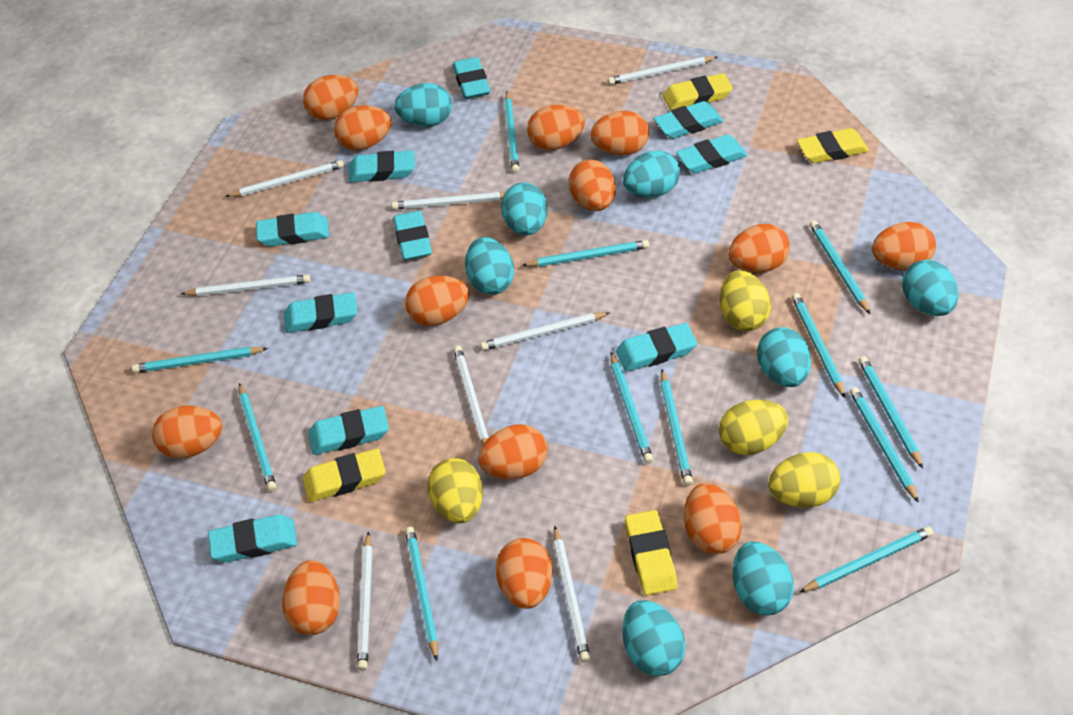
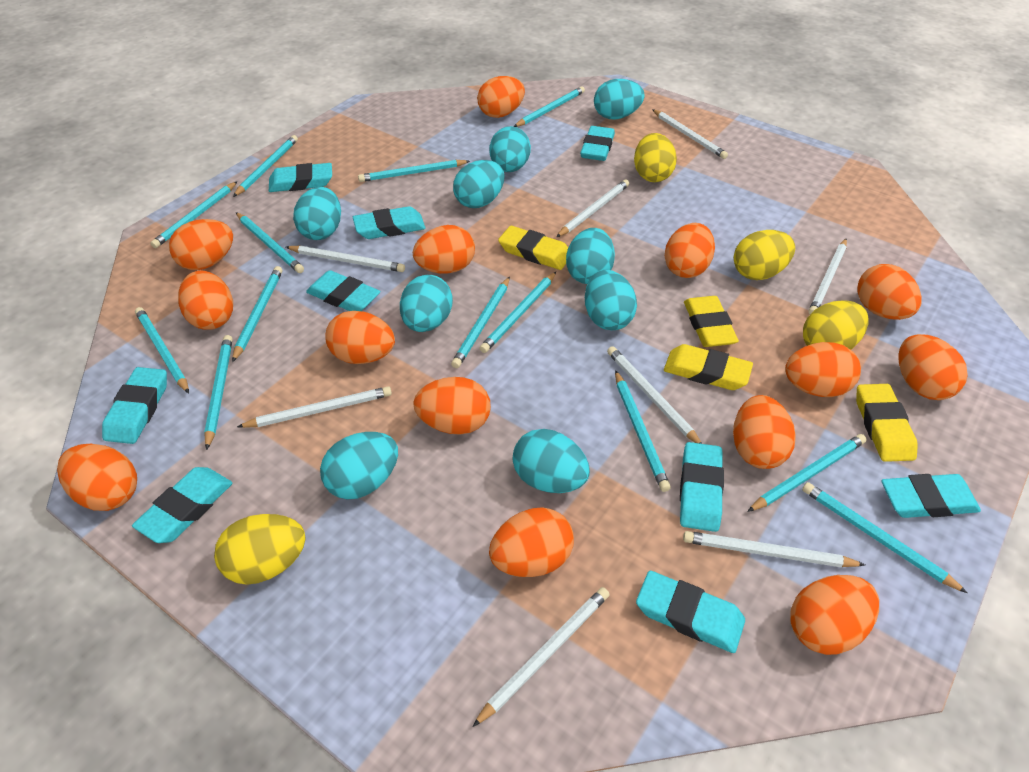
orange egg: 13 -> 14
turquoise egg: 8 -> 9
turquoise eraser: 10 -> 9
turquoise pencil: 12 -> 13

